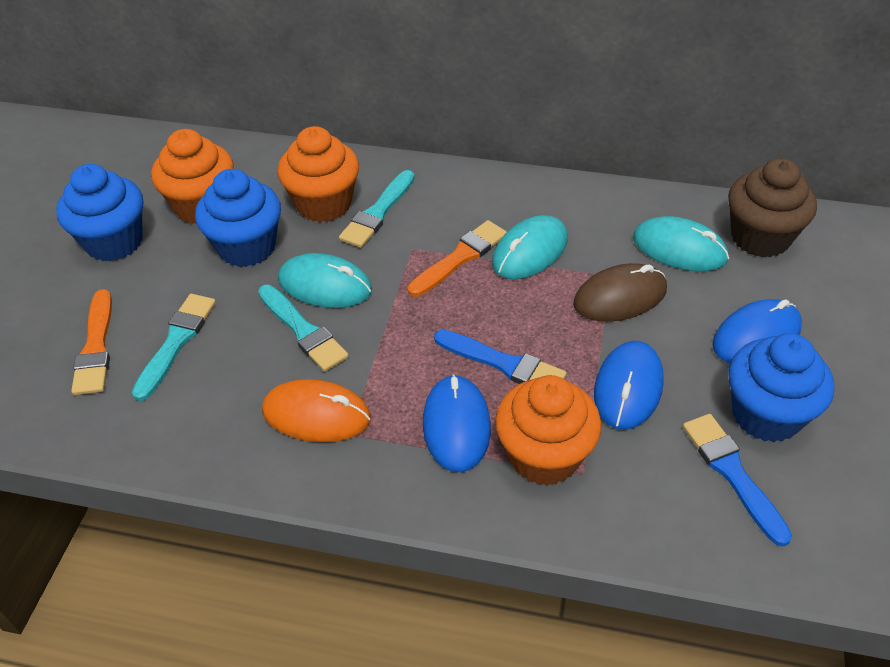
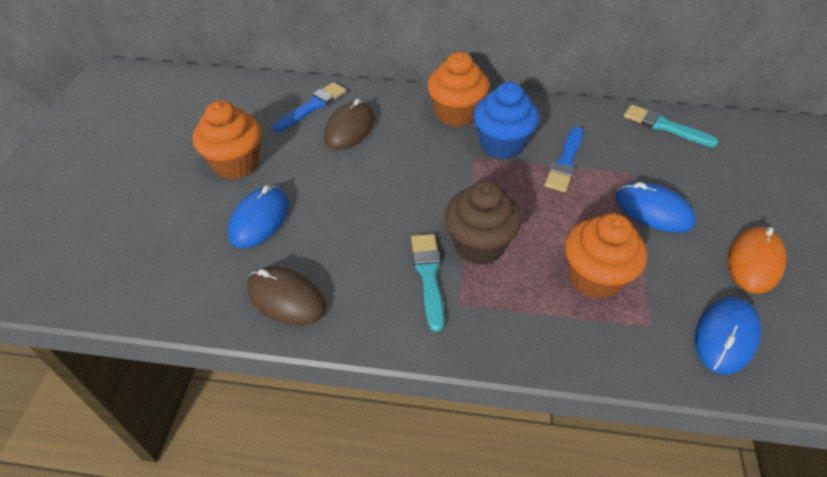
blue cupcake: 3 -> 1
brown mouse: 1 -> 2
orange brush: 2 -> 0
turquoise brush: 3 -> 2
turquoise mouse: 3 -> 0

